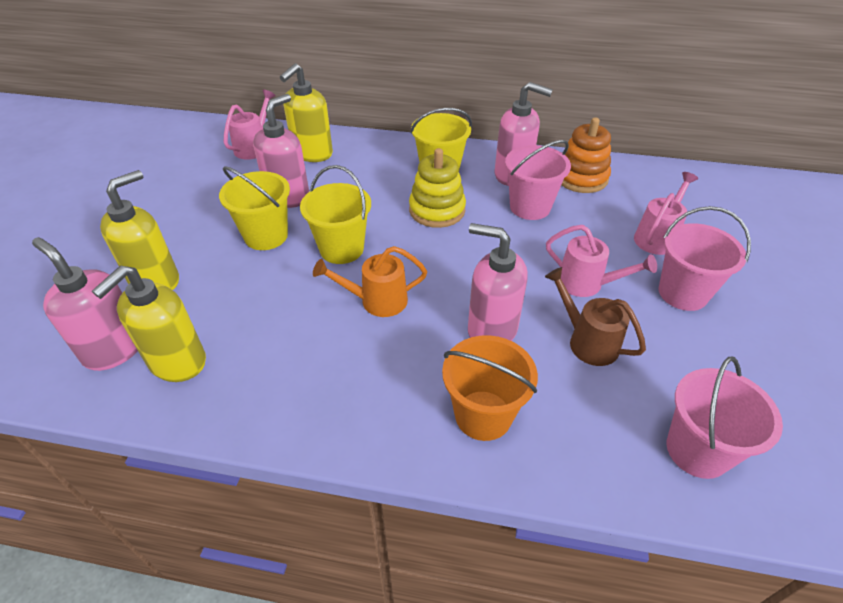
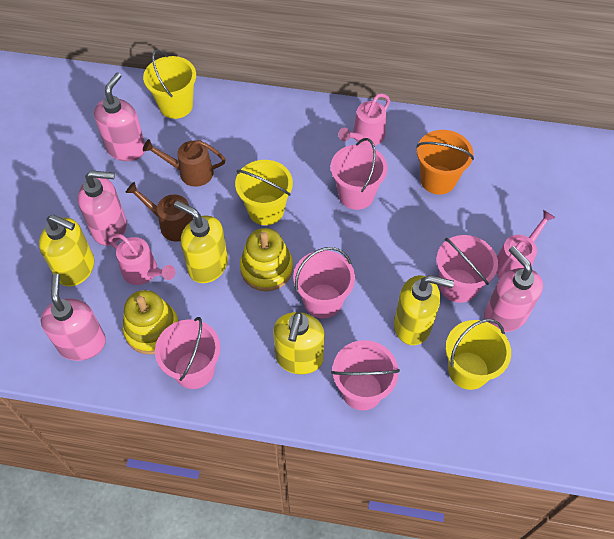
brown watering can: 1 -> 2
orange stacking toy: 1 -> 0
orange watering can: 1 -> 0
pink bucket: 3 -> 5
yellow soap dispenser: 3 -> 4
yellow stacking toy: 1 -> 2

